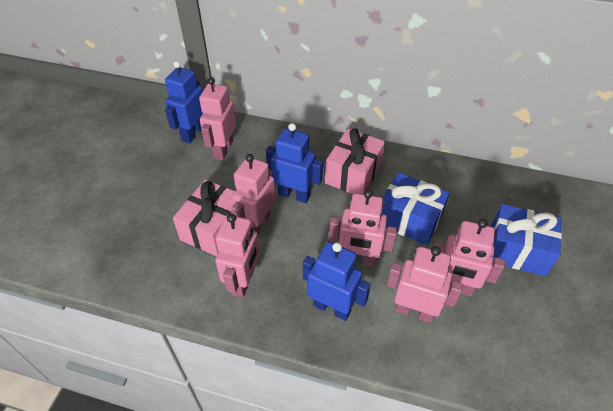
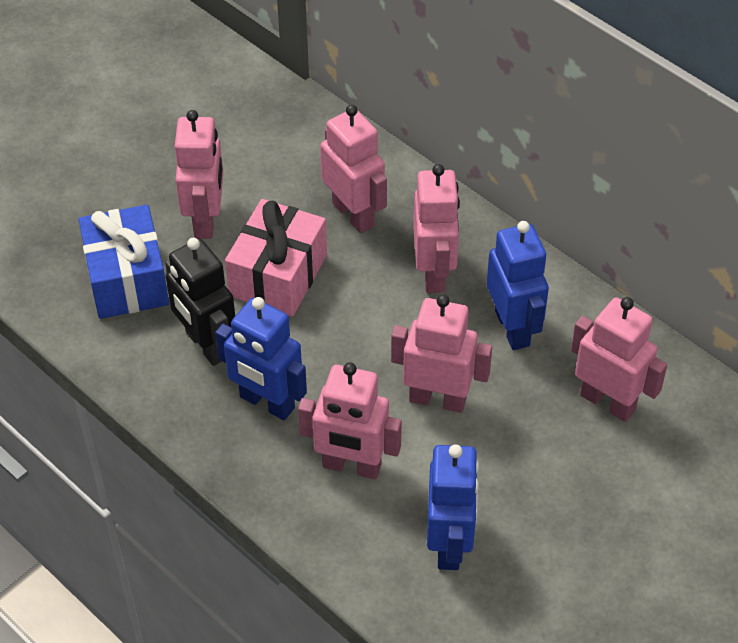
black robot: 0 -> 1
blue gift: 2 -> 1
pink gift: 2 -> 1

